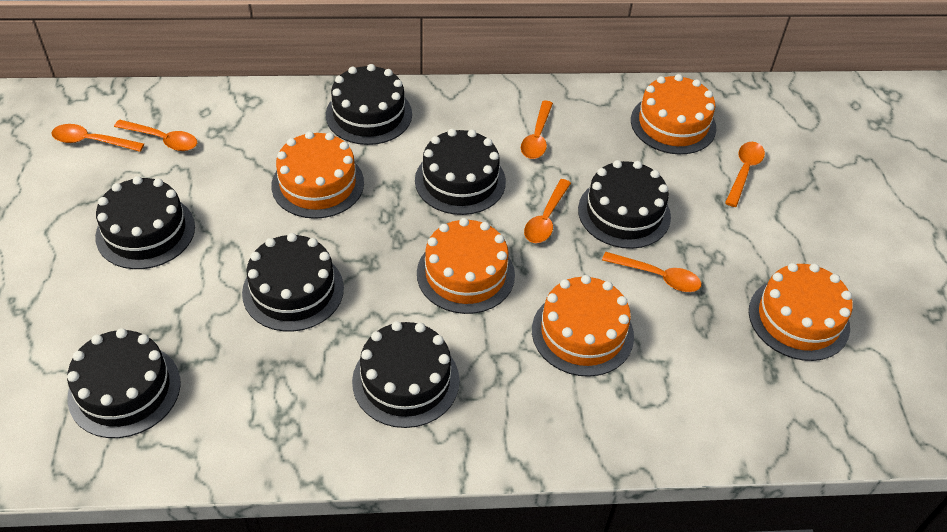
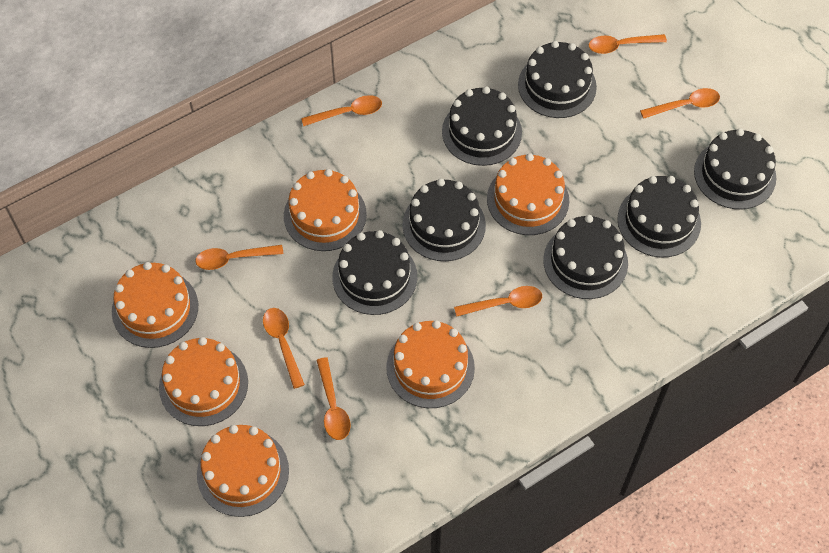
orange cake: 5 -> 6
orange spoon: 6 -> 7

